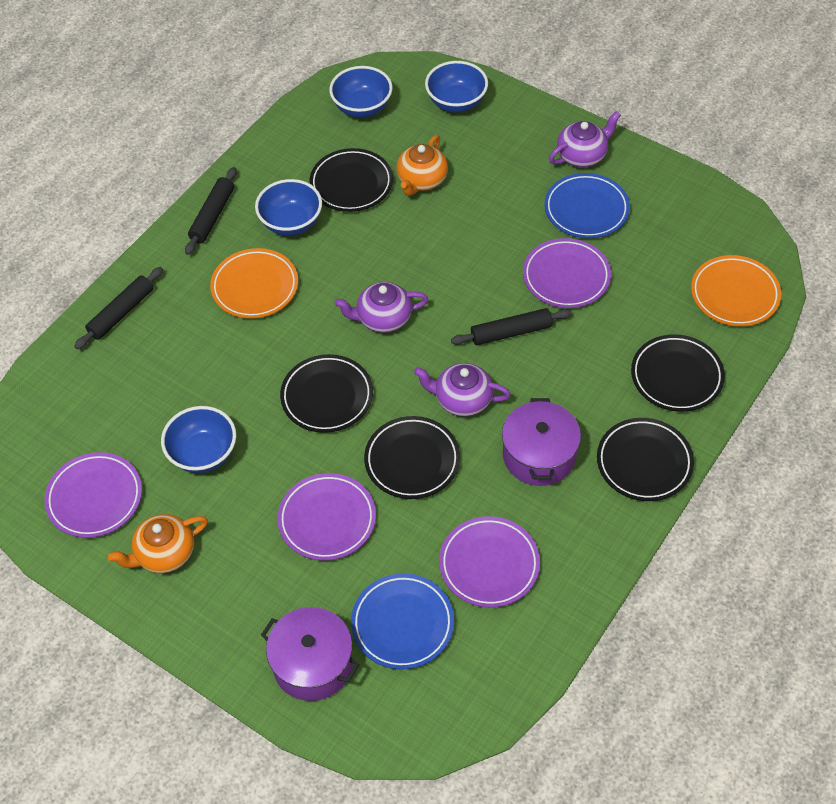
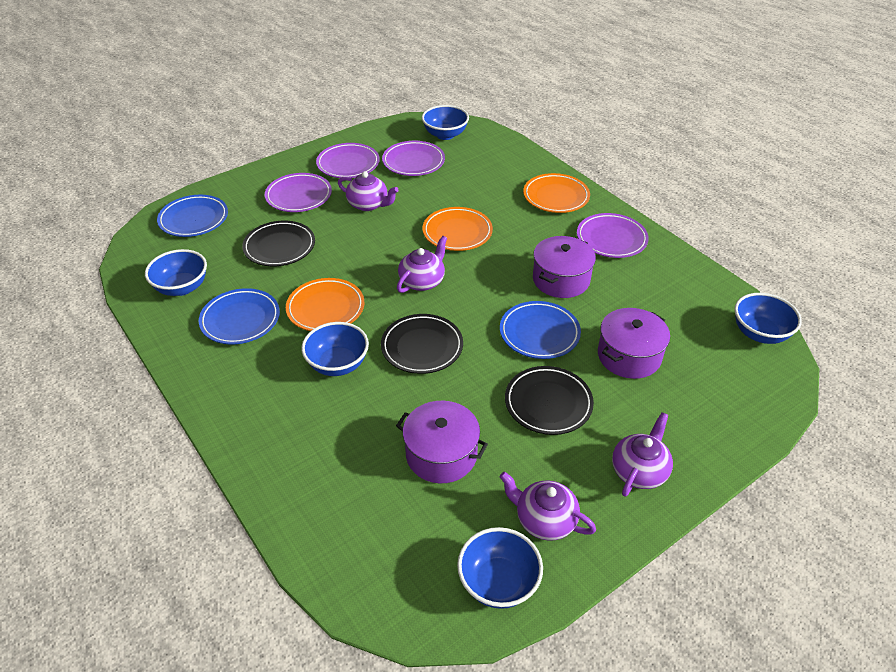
black plate: 5 -> 3
black rolling pin: 3 -> 0
blue bowl: 4 -> 5
blue plate: 2 -> 3
orange plate: 2 -> 3
orange teapot: 2 -> 0
purple pot: 2 -> 3
purple teapot: 3 -> 4

